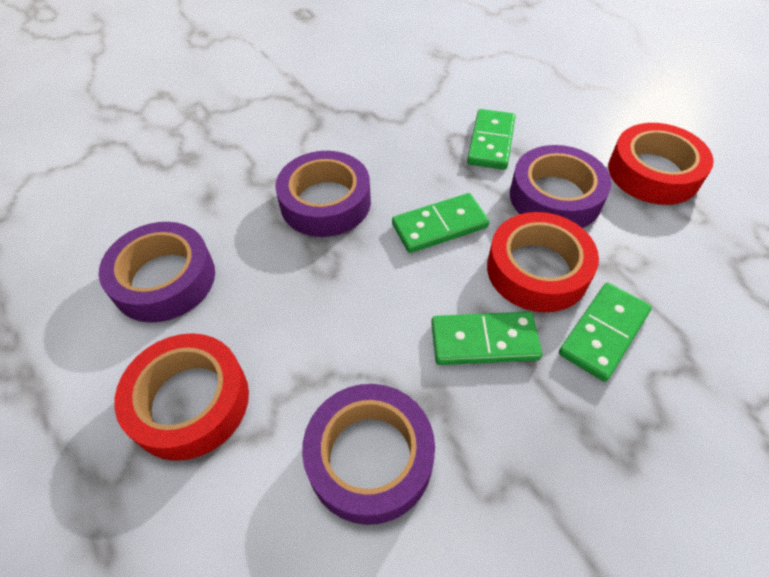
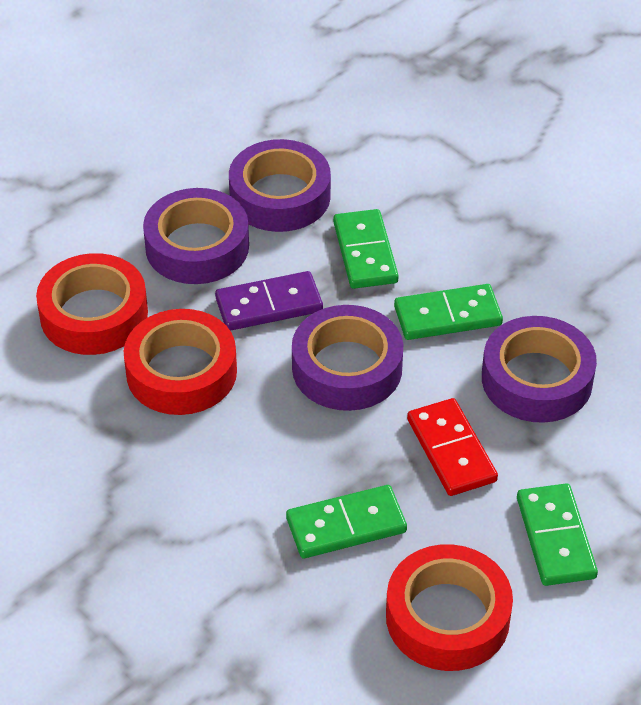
purple domino: 0 -> 1
red domino: 0 -> 1

